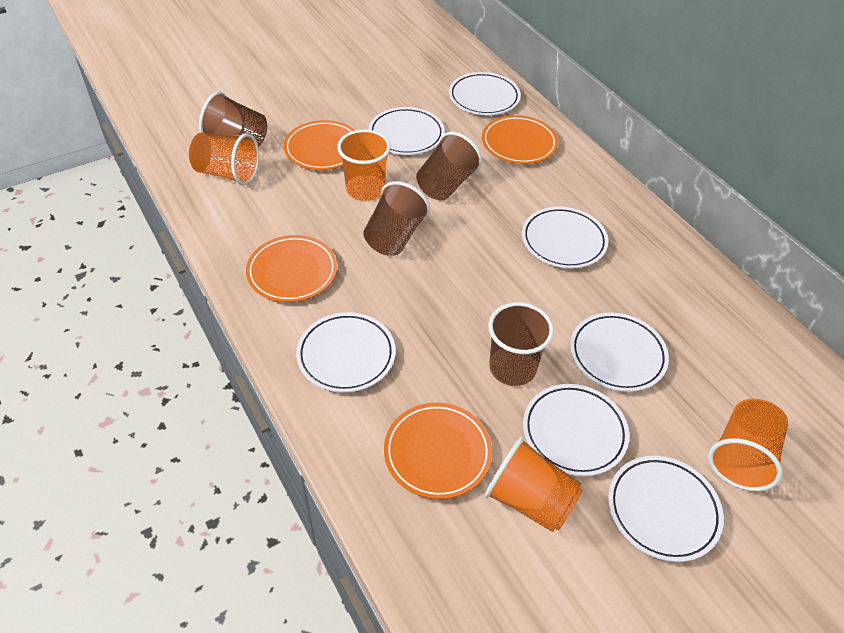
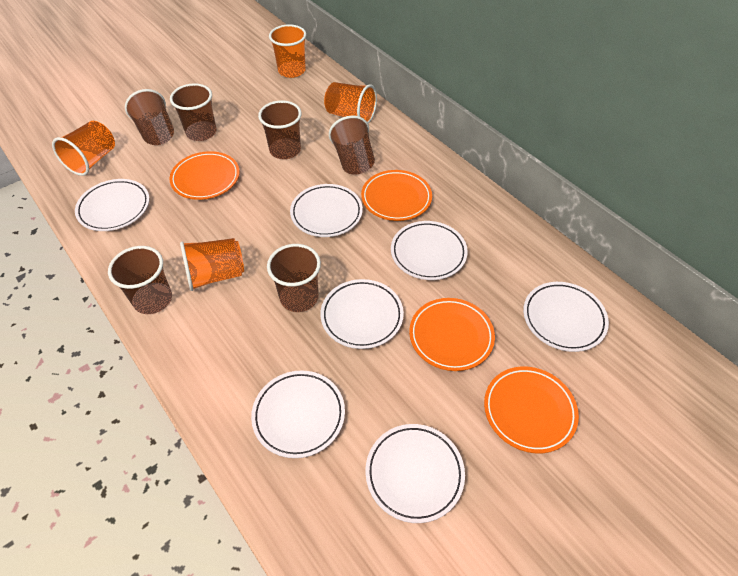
brown cup: 4 -> 6

